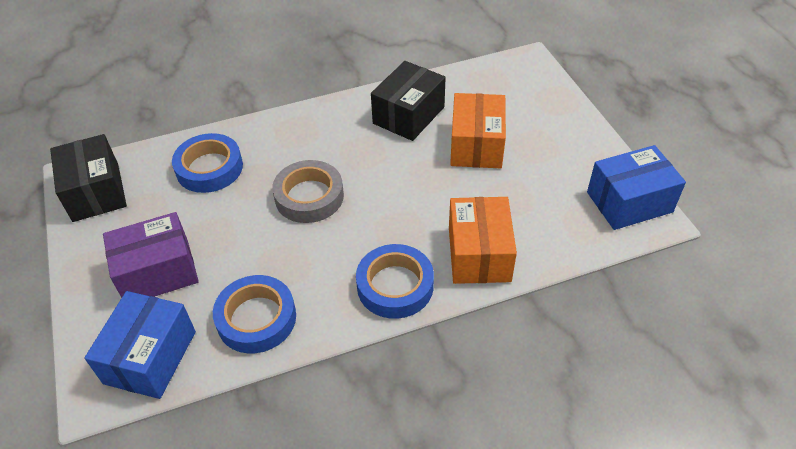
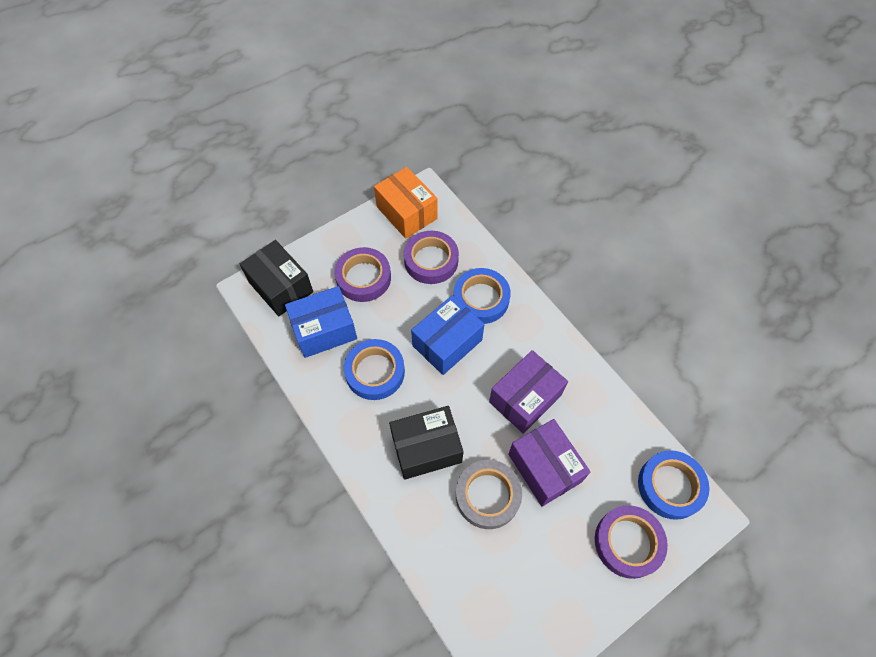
orange box: 2 -> 1
purple box: 1 -> 2
purple tape: 0 -> 3

